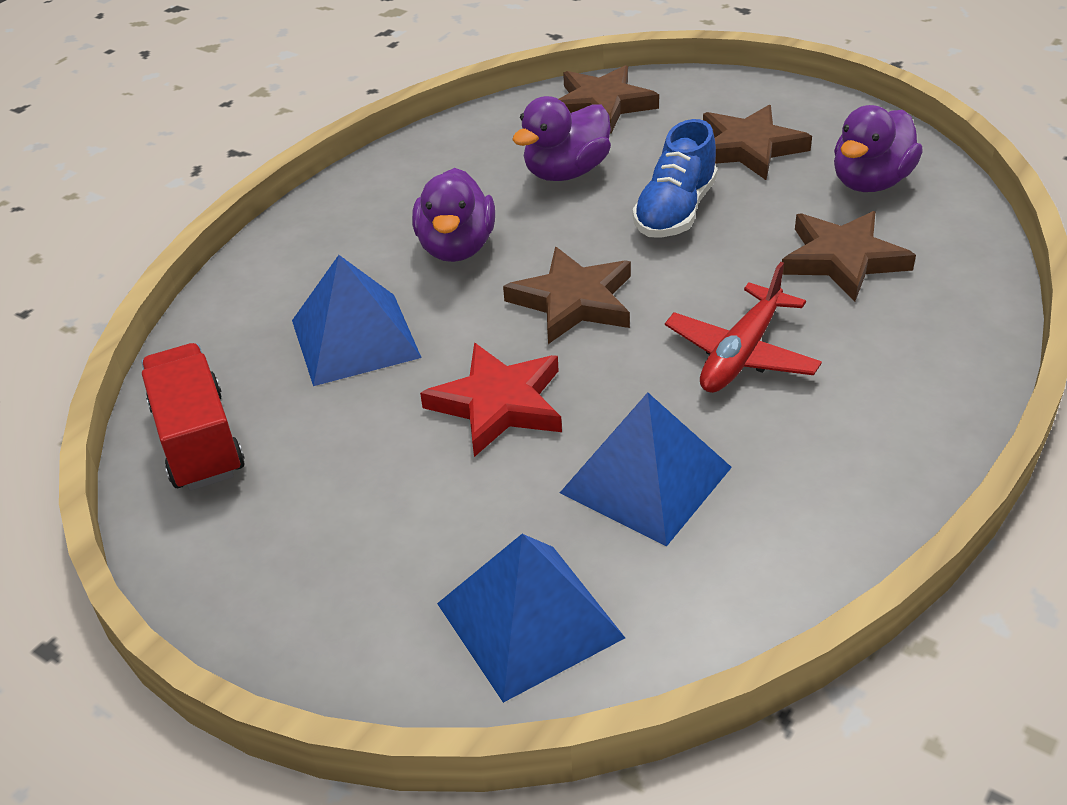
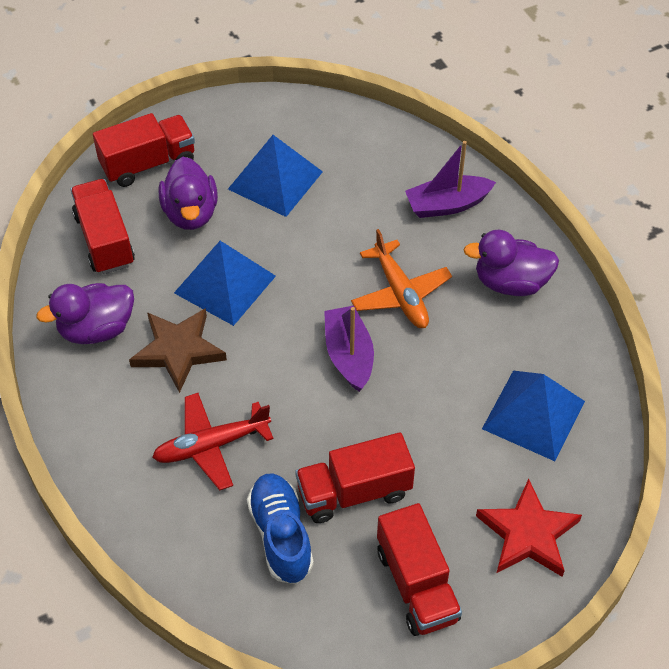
brown star: 4 -> 1
orange plane: 0 -> 1
purple boat: 0 -> 2
red truck: 1 -> 4

